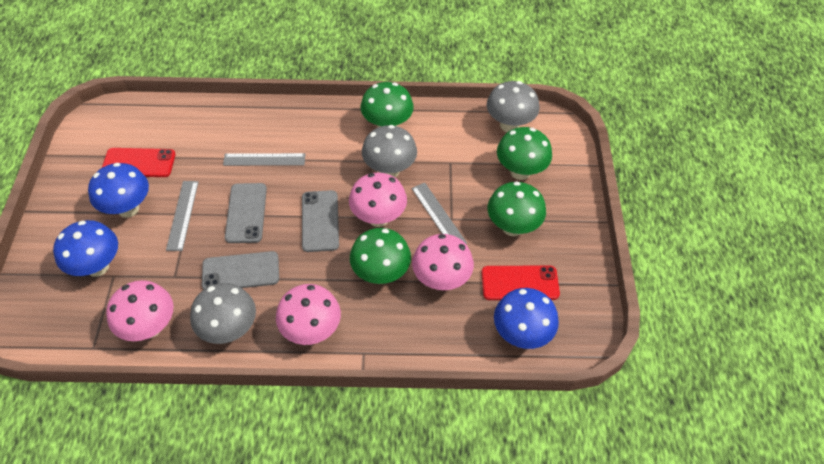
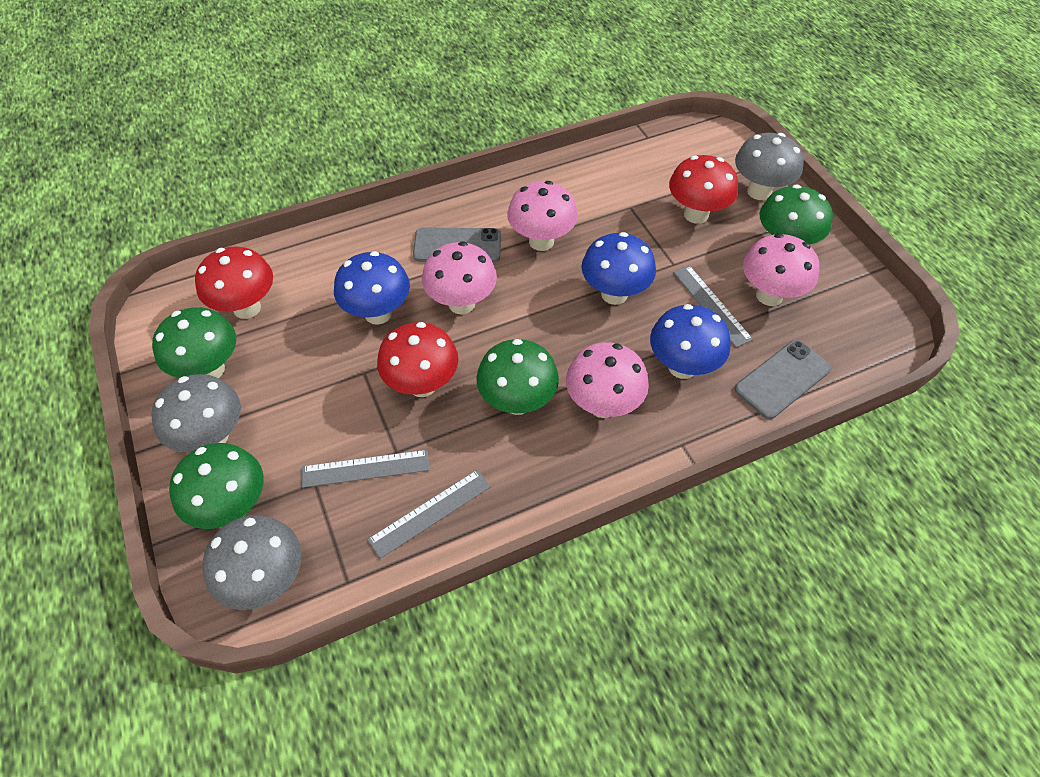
grey phone: 3 -> 2
red mushroom: 0 -> 3
red phone: 2 -> 0

